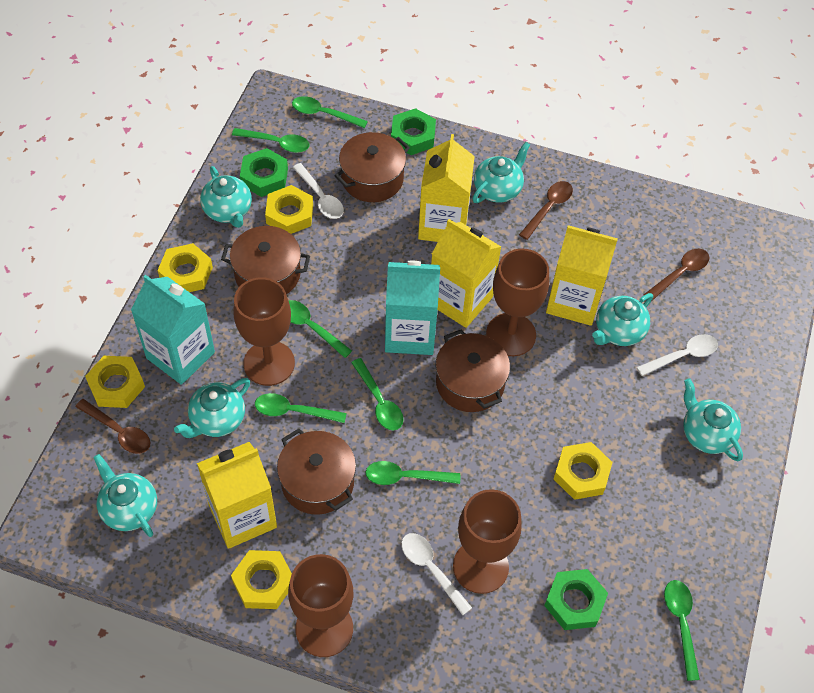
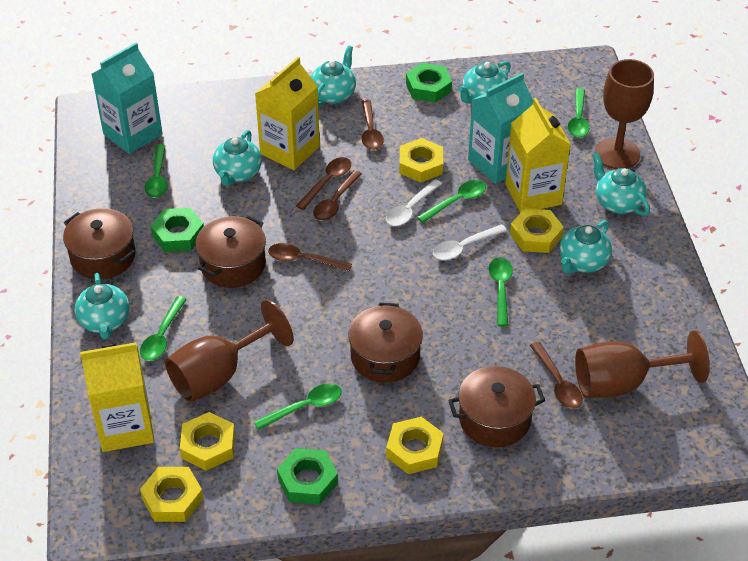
brown goblet: 4 -> 3
brown spoon: 3 -> 5
green spoon: 7 -> 6
white spoon: 3 -> 2
yellow carton: 4 -> 3

